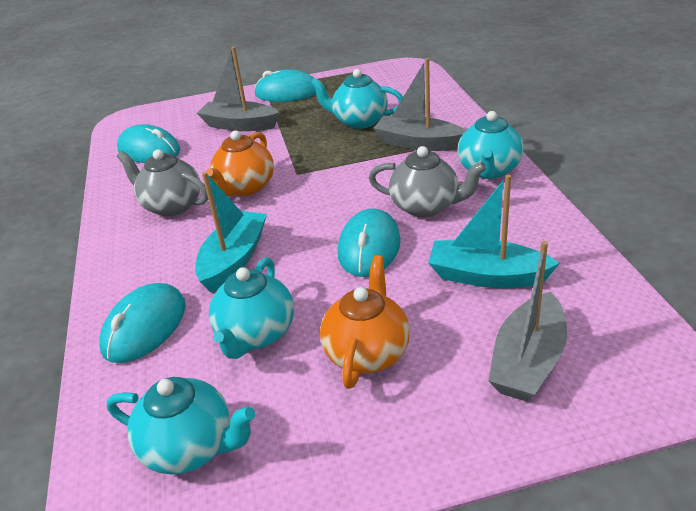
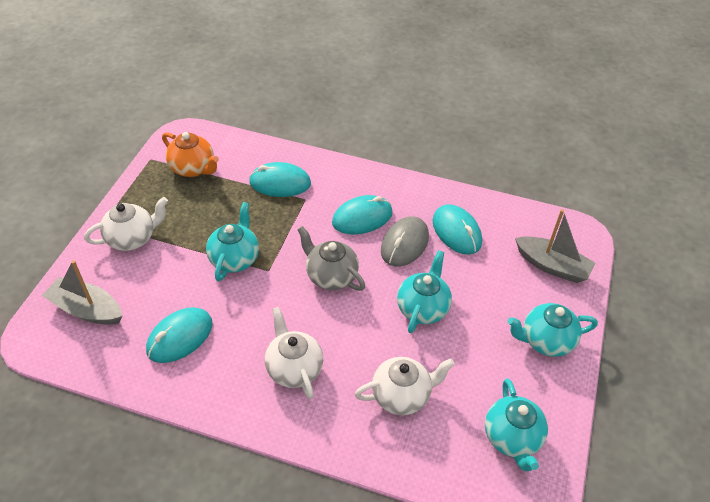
grey boat: 3 -> 2
grey mouse: 0 -> 1
grey teapot: 2 -> 1
orange teapot: 2 -> 1
turquoise boat: 2 -> 0
white teapot: 0 -> 3

